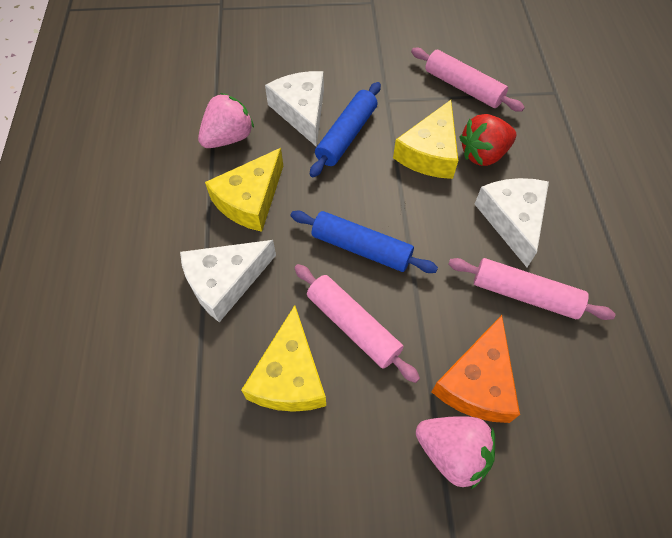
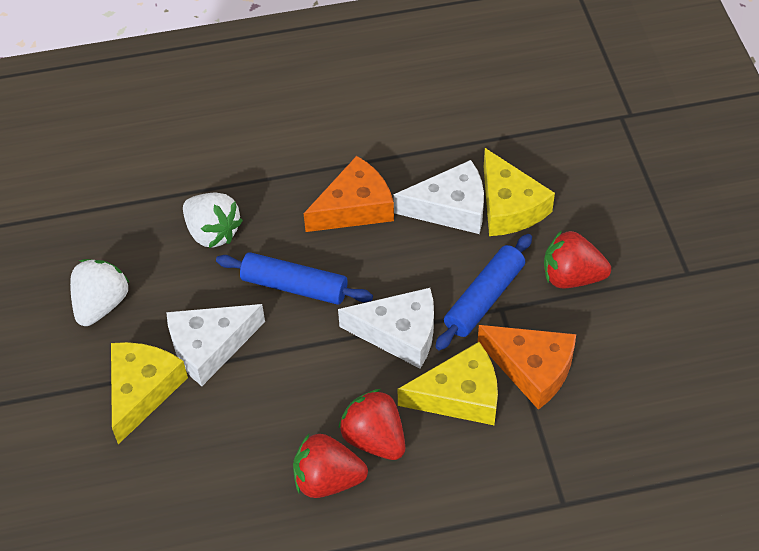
orange cheese: 1 -> 2
pink rolling pin: 3 -> 0
pink strawberry: 2 -> 0
red strawberry: 1 -> 3
white strawberry: 0 -> 2

